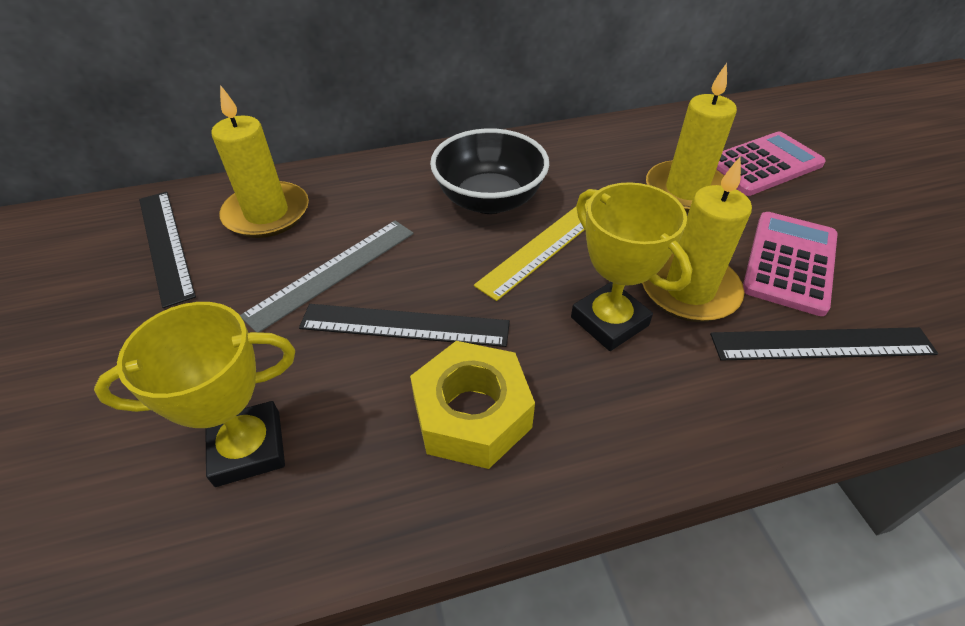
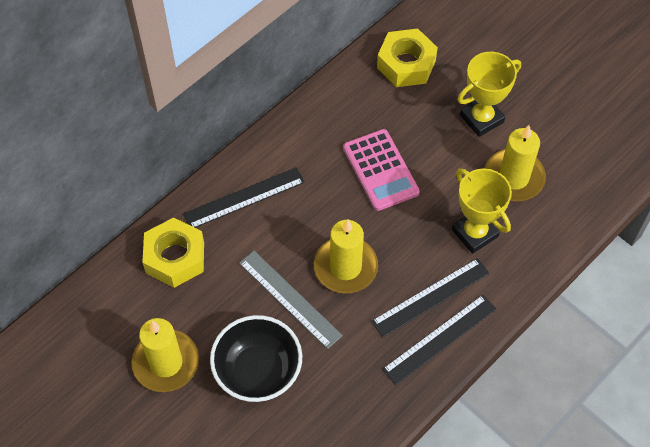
pink calculator: 2 -> 1
yellow nut: 1 -> 2
yellow ruler: 1 -> 0

